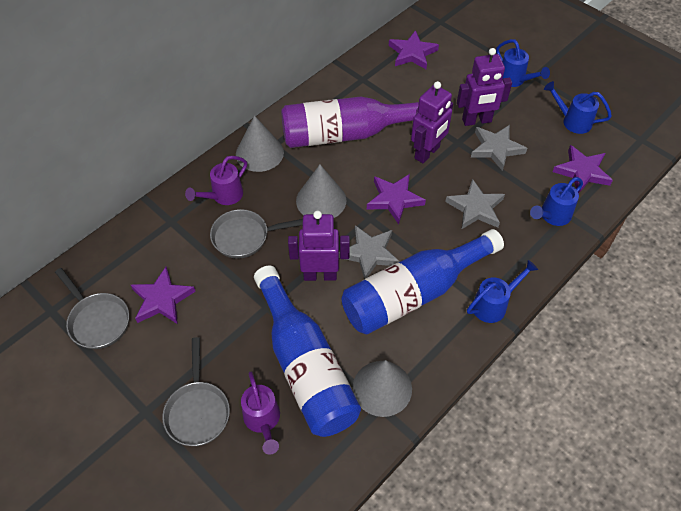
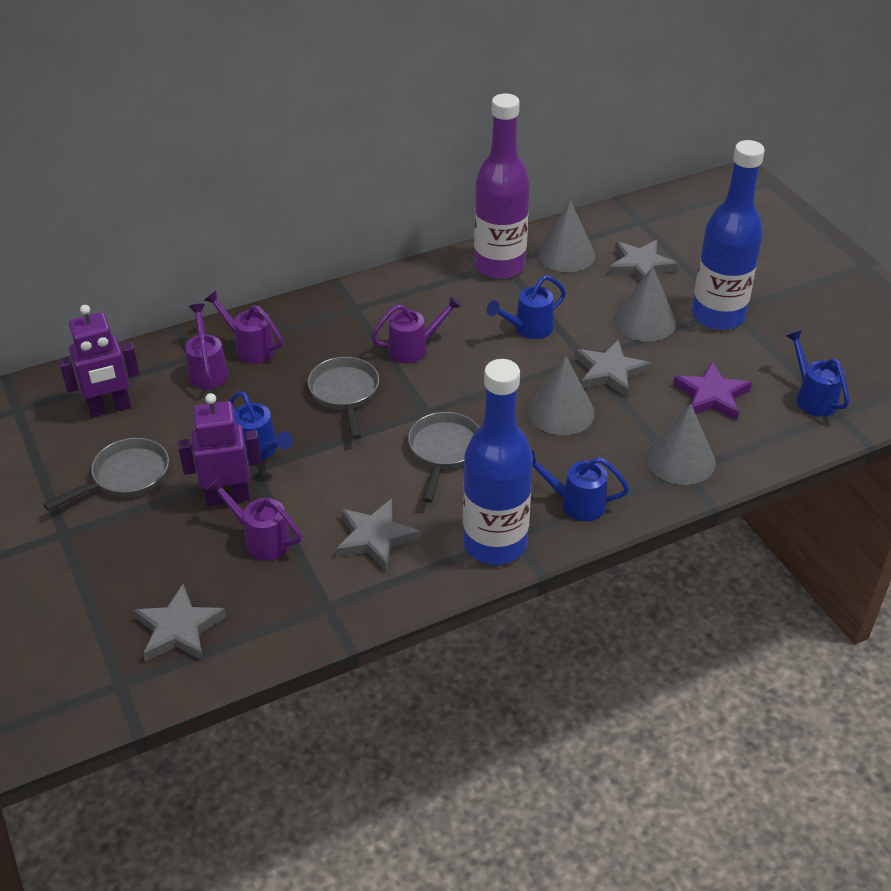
grey cone: 3 -> 4
grey star: 3 -> 4
purple robot: 3 -> 2
purple star: 4 -> 1
purple watering can: 2 -> 4

